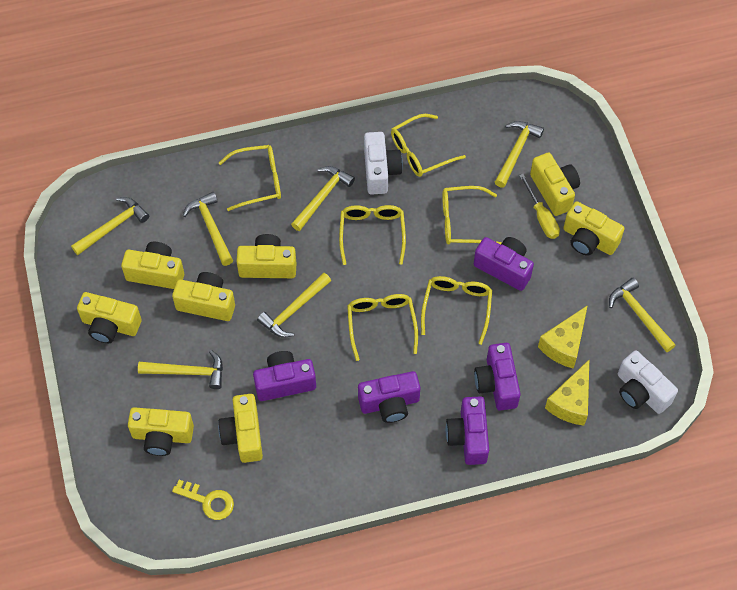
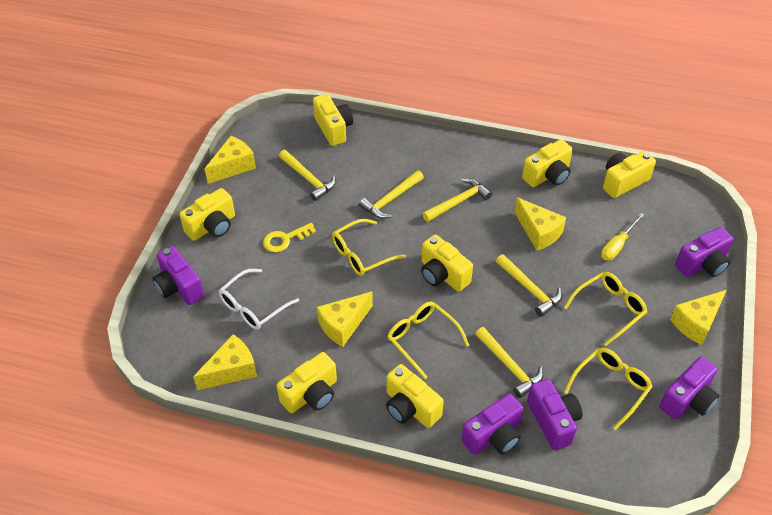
white camera: 2 -> 0
white glasses: 0 -> 1
yellow camera: 8 -> 7
yellow cheese: 2 -> 5
yellow glasses: 6 -> 4
yellow hammer: 7 -> 5

